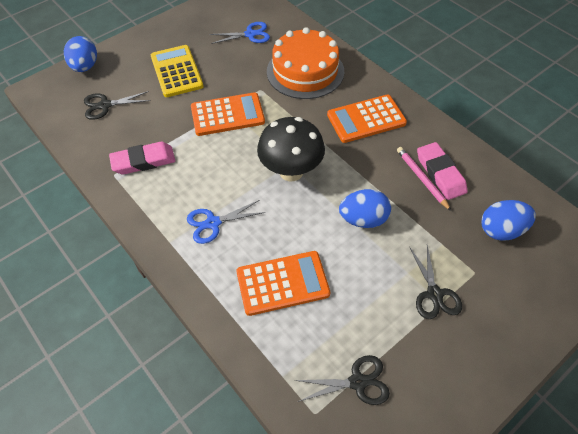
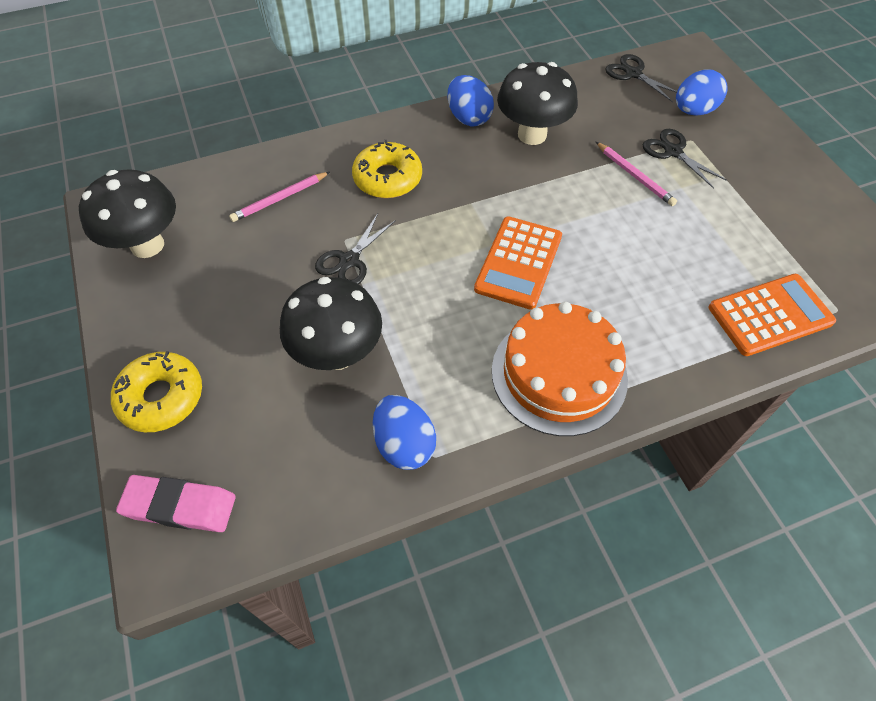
black mushroom: 1 -> 3
blue scissors: 2 -> 0
orange calculator: 3 -> 2
pink eraser: 2 -> 1
pink pencil: 1 -> 2
yellow calculator: 1 -> 0
yellow donut: 0 -> 2

